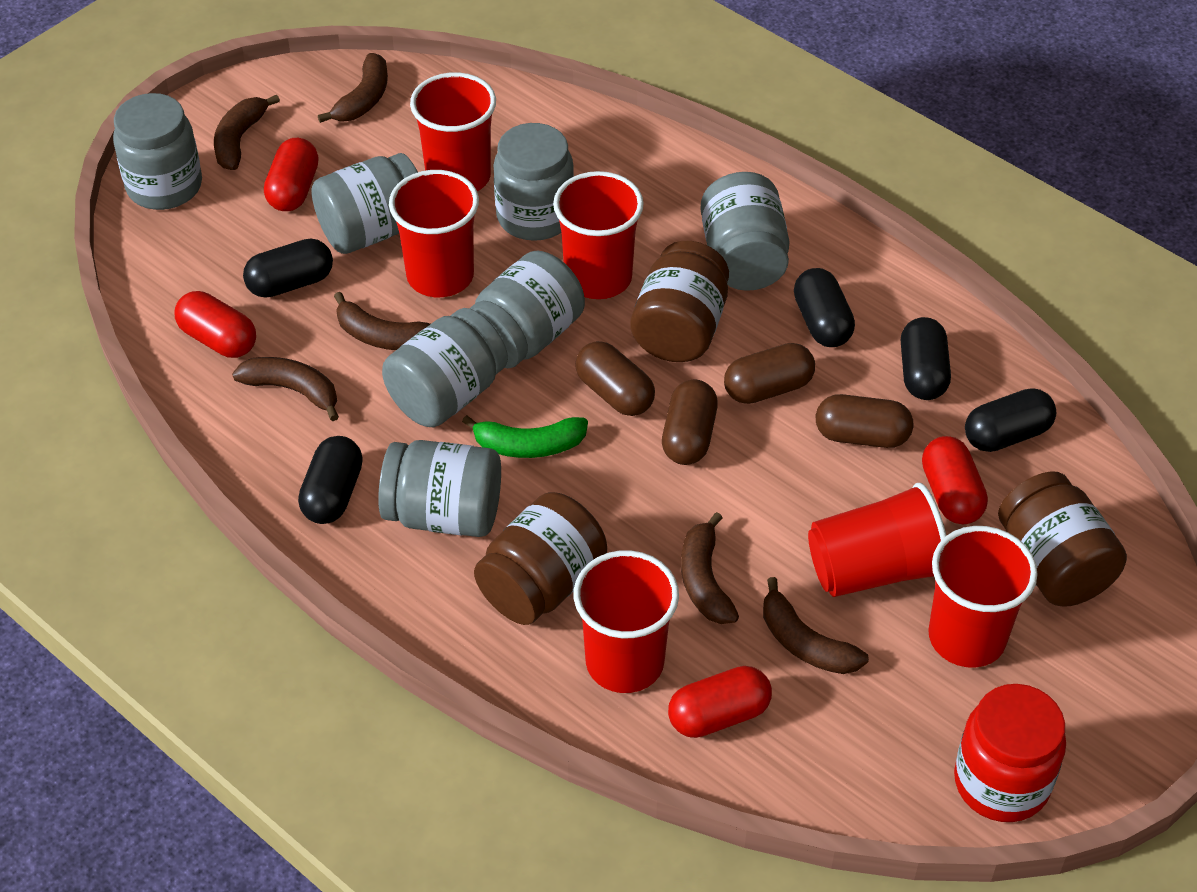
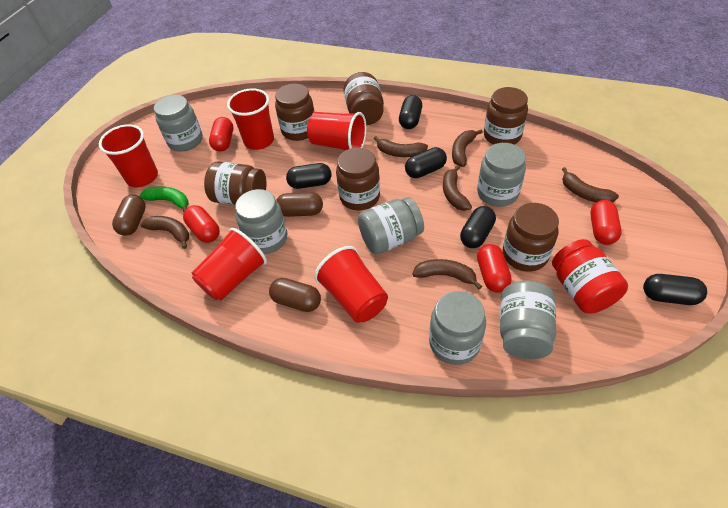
brown capsule: 4 -> 3
brown jar: 3 -> 6
grey jar: 7 -> 6
red cup: 6 -> 5

